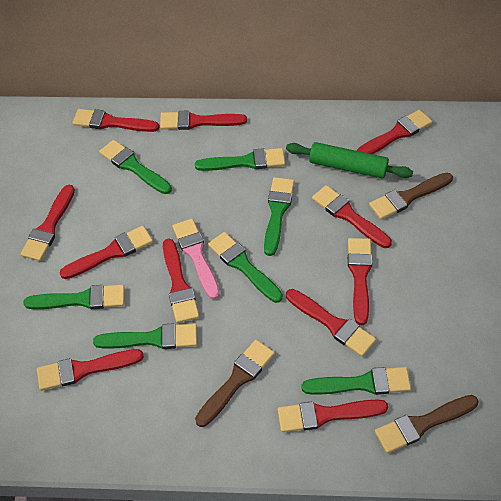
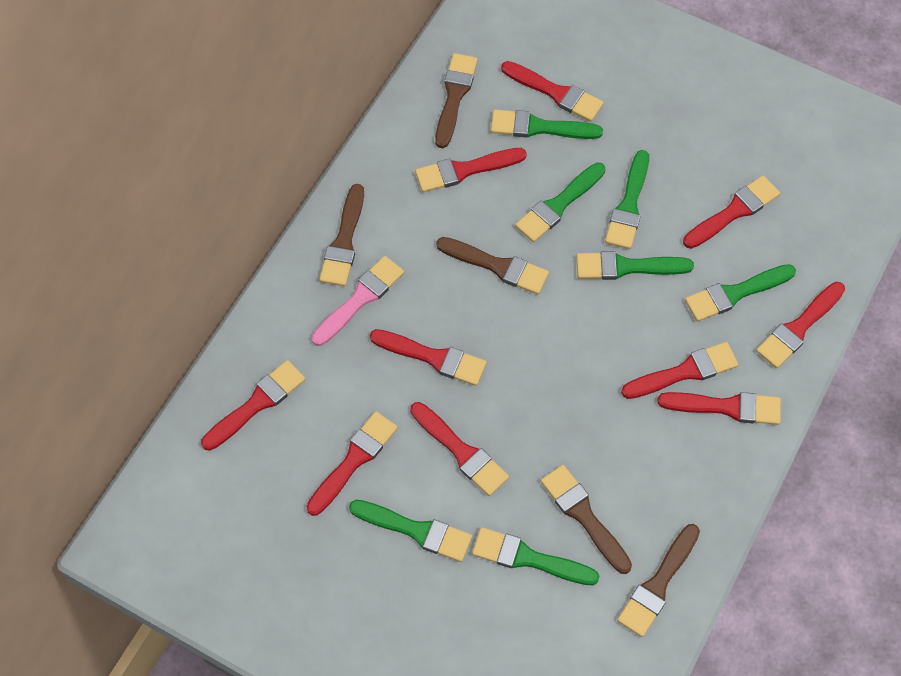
brown brush: 3 -> 5
green rolling pin: 1 -> 0
red brush: 11 -> 10

